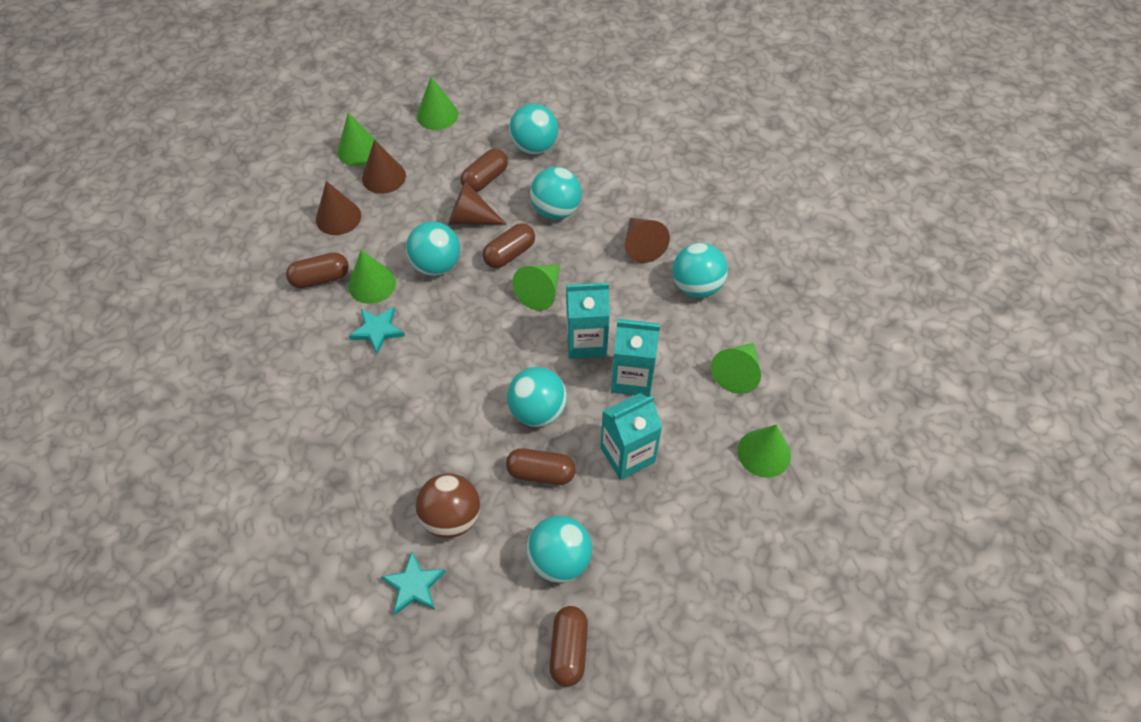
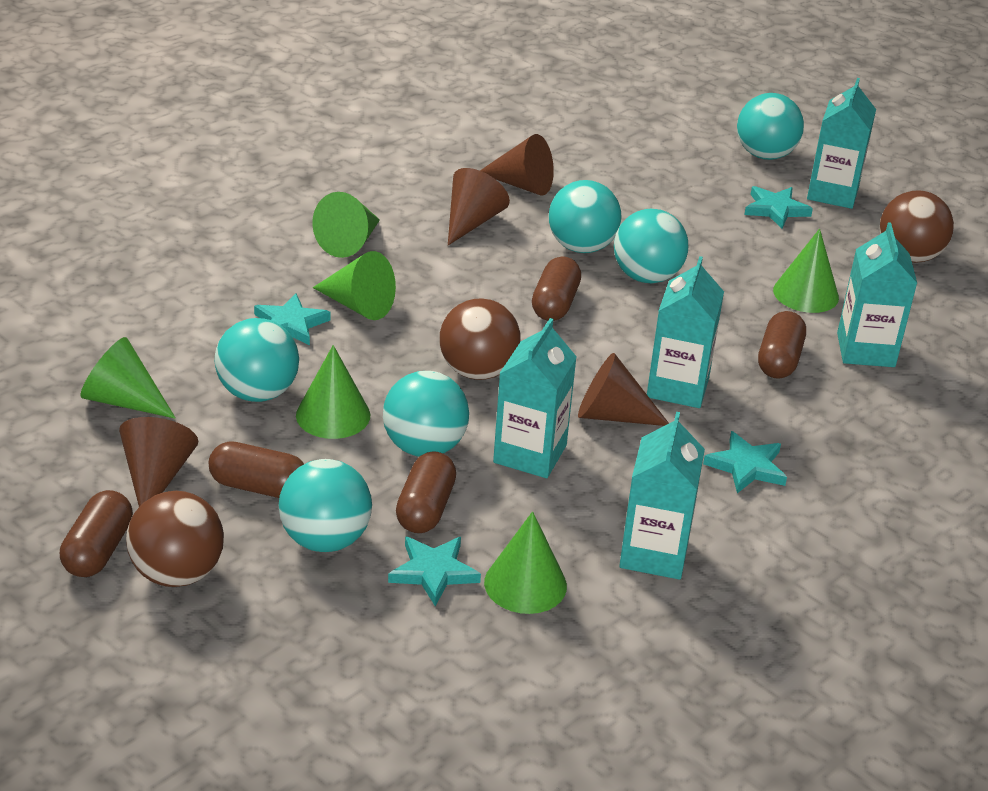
brown ball: 1 -> 3
turquoise carton: 3 -> 5
turquoise star: 2 -> 4

